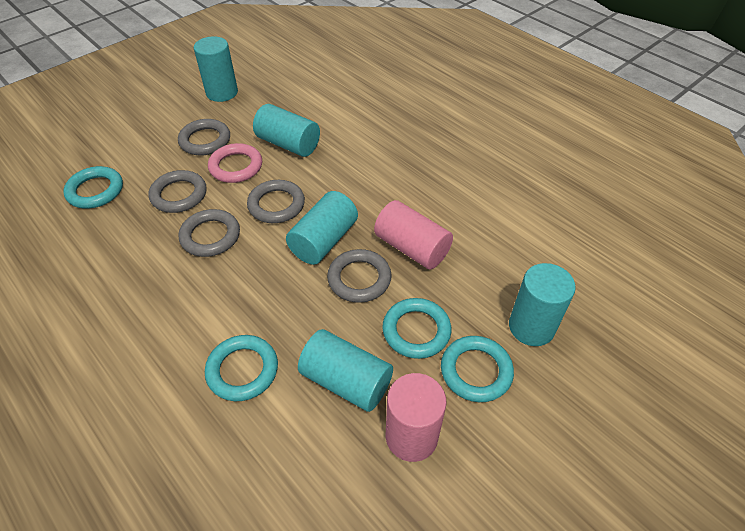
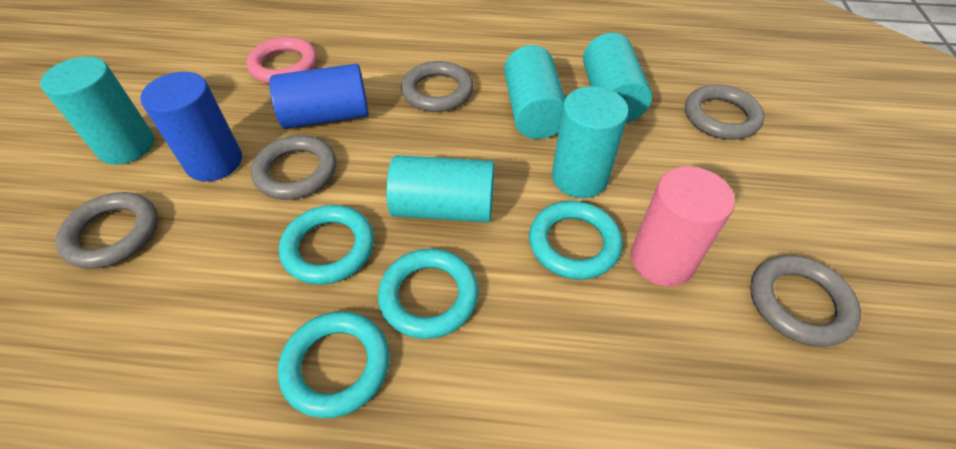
blue cylinder: 0 -> 2
pink cylinder: 2 -> 1

